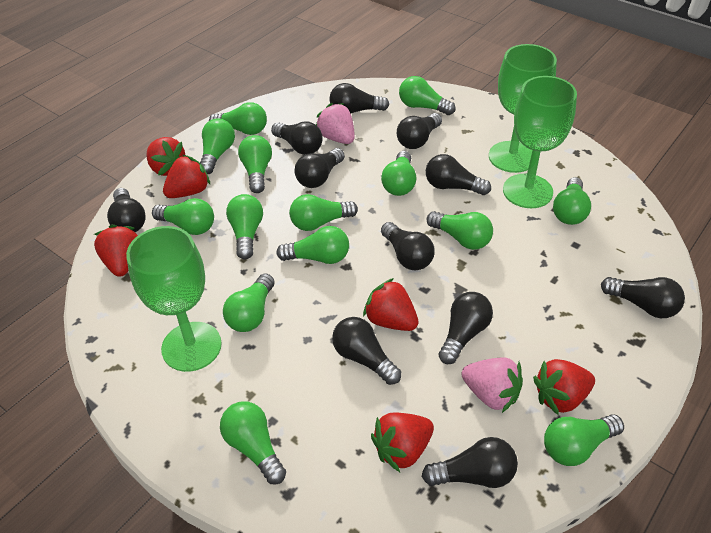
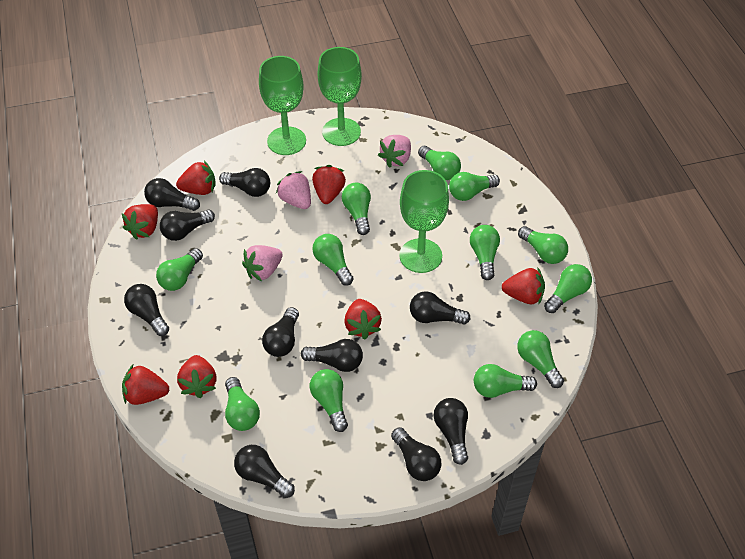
black light bulb: 11 -> 10
green light bulb: 14 -> 12
pink strawberry: 2 -> 3
red strawberry: 6 -> 7

